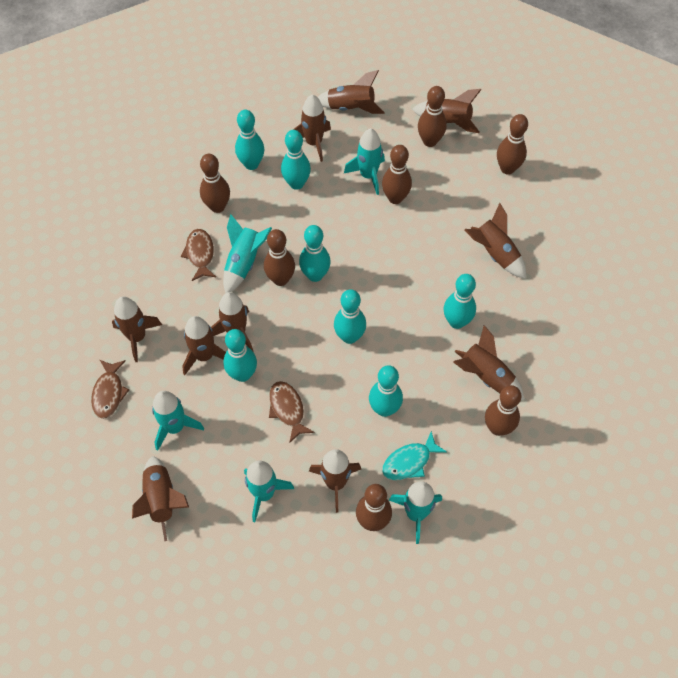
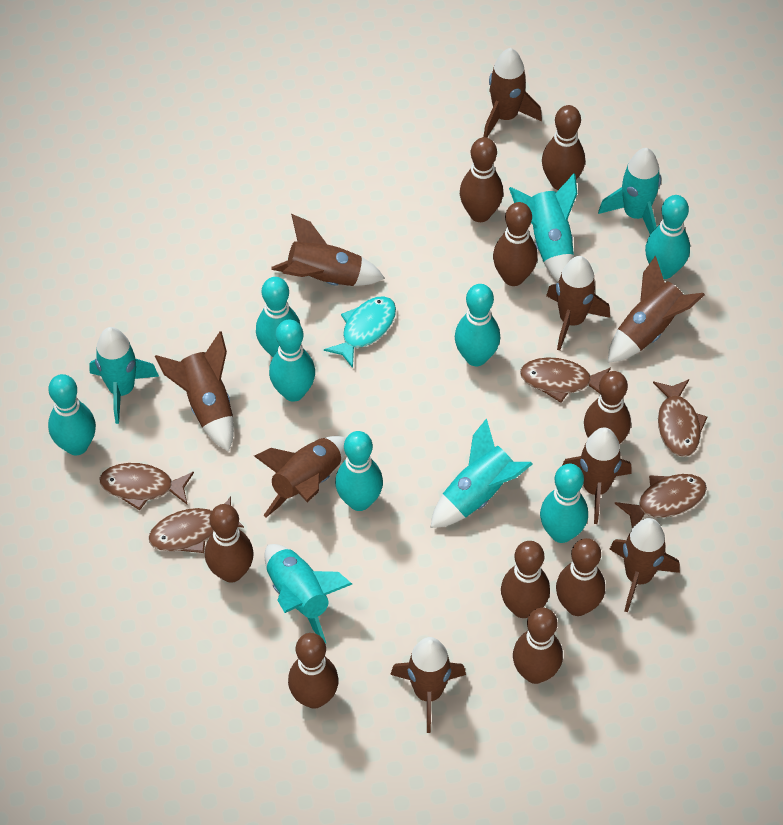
brown bowling pin: 7 -> 9
brown fish: 3 -> 5
brown rocket: 10 -> 9

